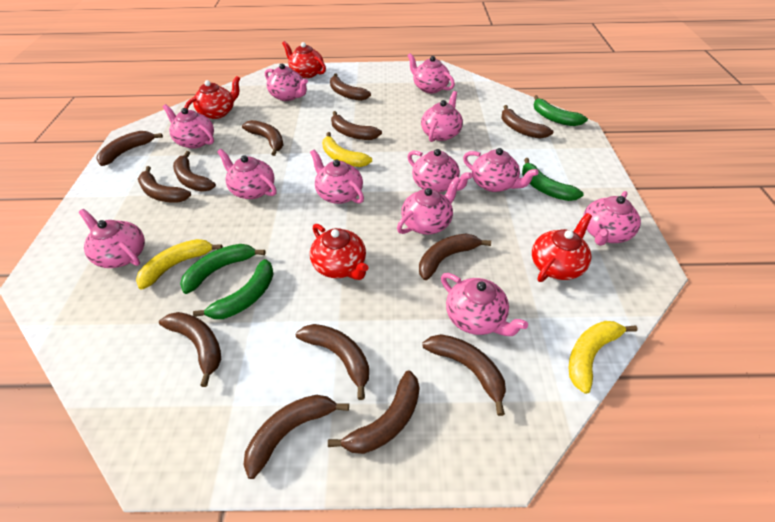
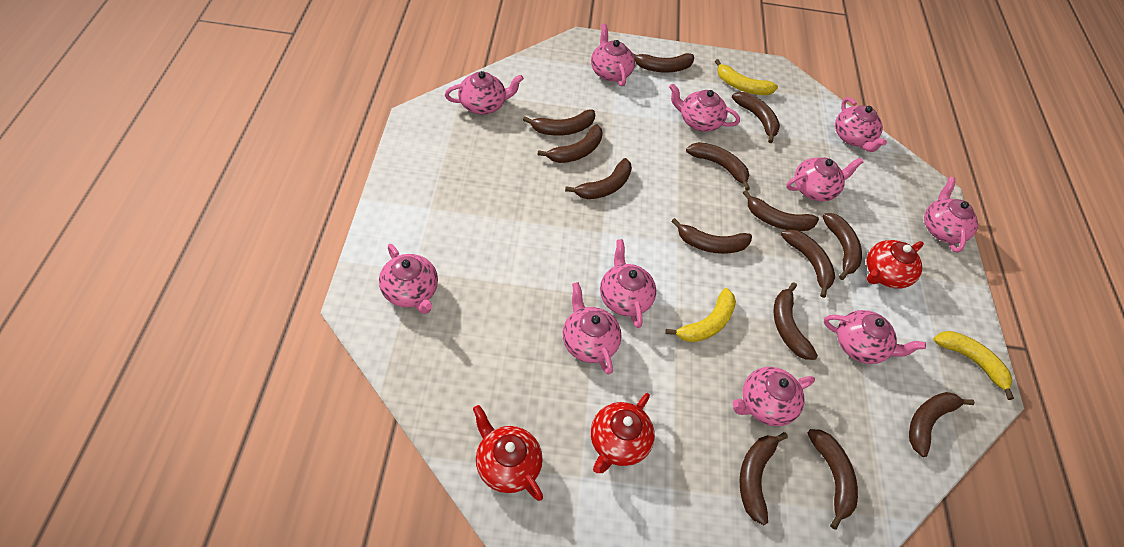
brown banana: 13 -> 14
green banana: 4 -> 0
pink teapot: 12 -> 11
red teapot: 4 -> 3

